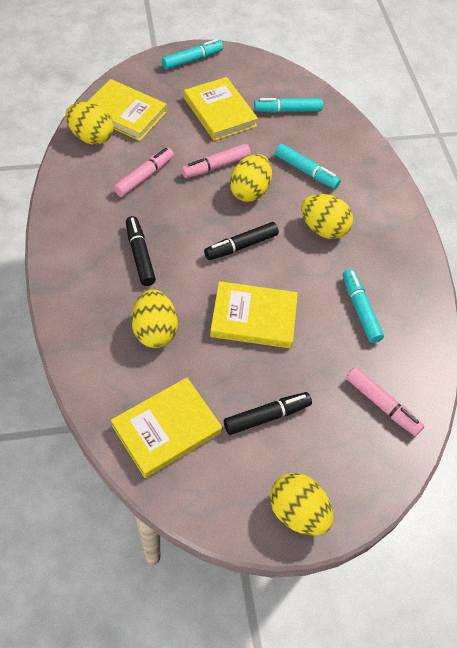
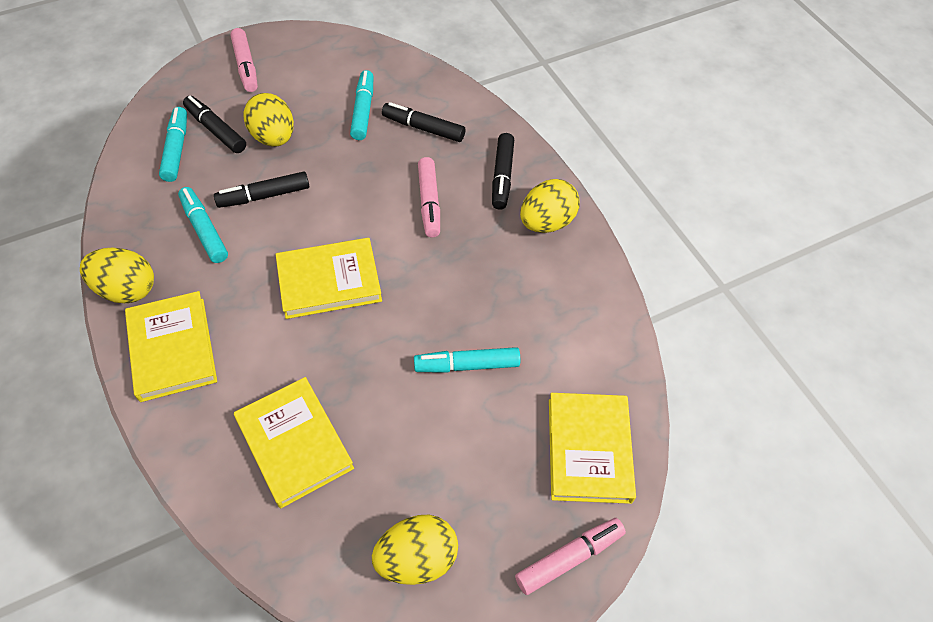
black marker: 3 -> 4
yellow egg: 5 -> 4

